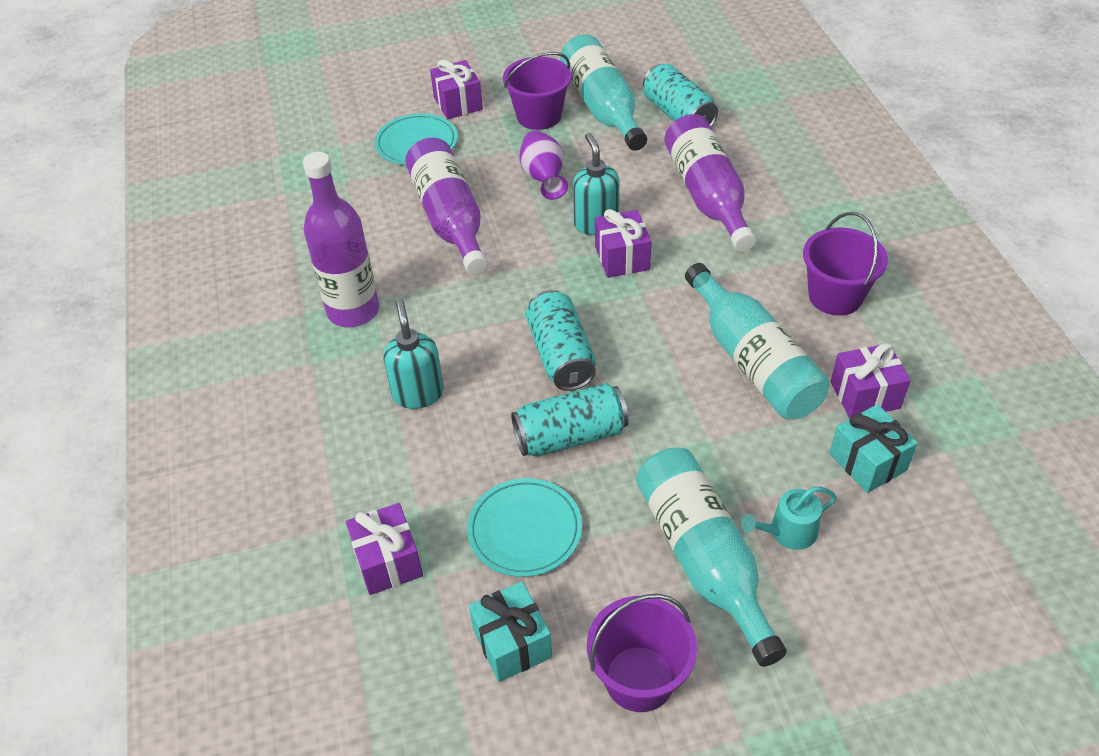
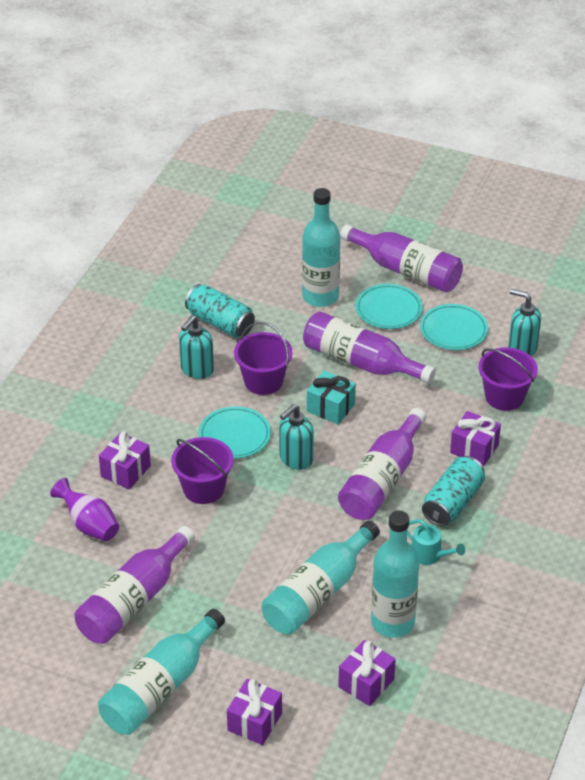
purple bottle: 3 -> 4
turquoise bottle: 3 -> 4
turquoise can: 3 -> 2
turquoise gift: 2 -> 1
turquoise plate: 2 -> 3
turquoise soap dispenser: 2 -> 3

